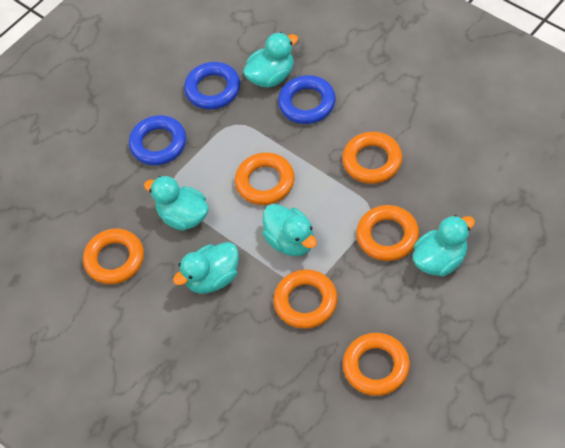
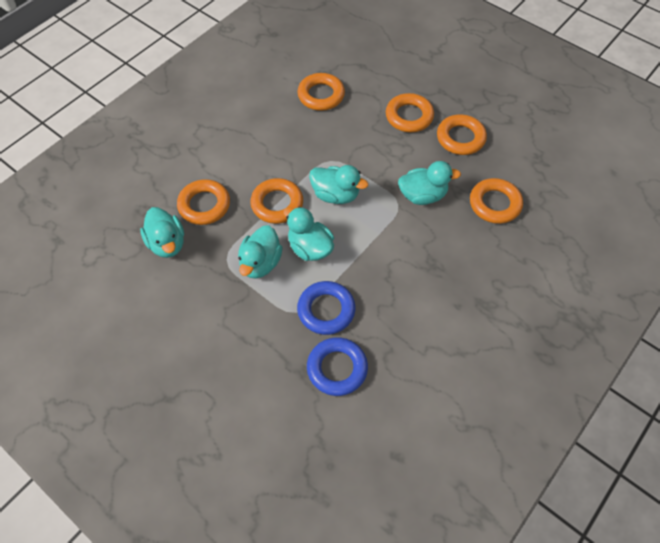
blue ring: 3 -> 2

